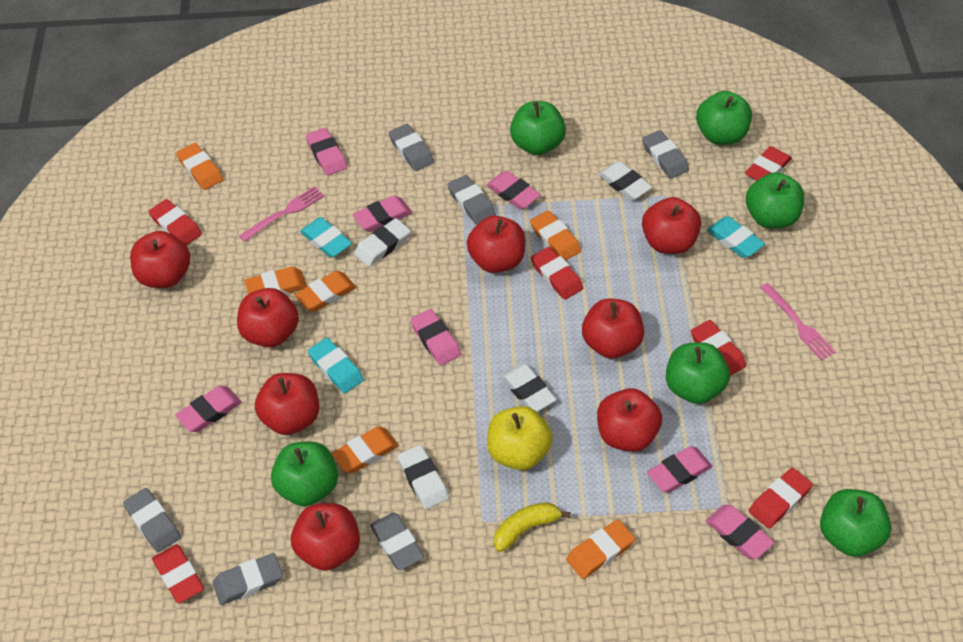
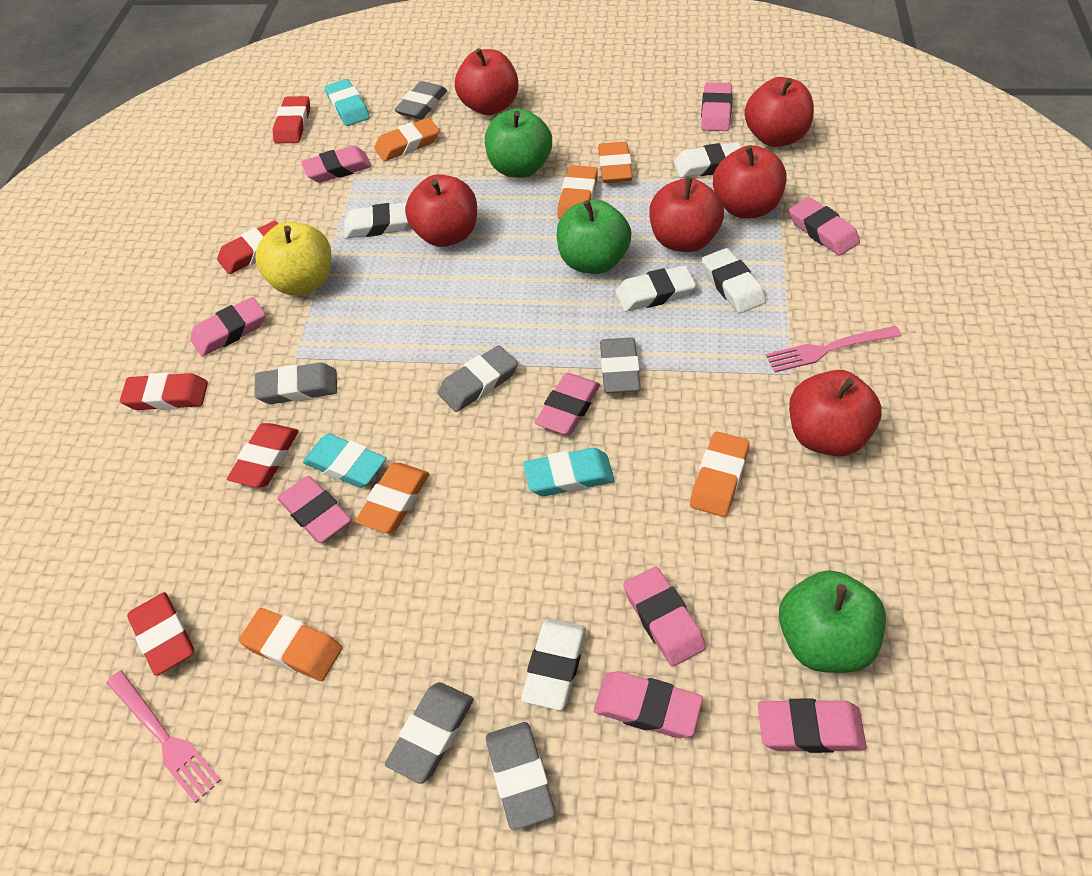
green apple: 6 -> 3
pink eraser: 7 -> 9
red apple: 8 -> 6
red eraser: 6 -> 5
white eraser: 4 -> 5
yellow banana: 1 -> 0

